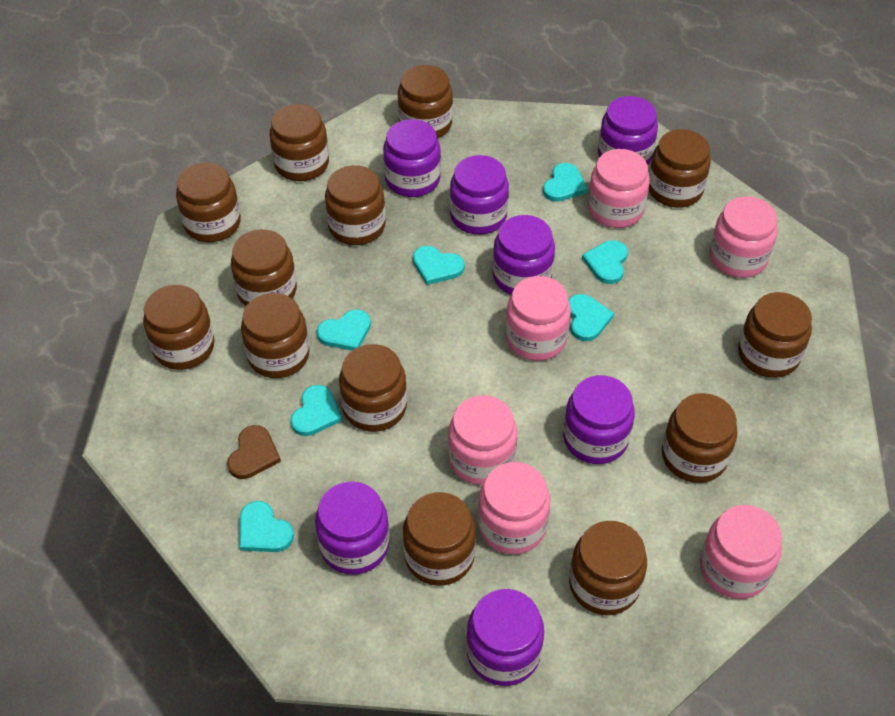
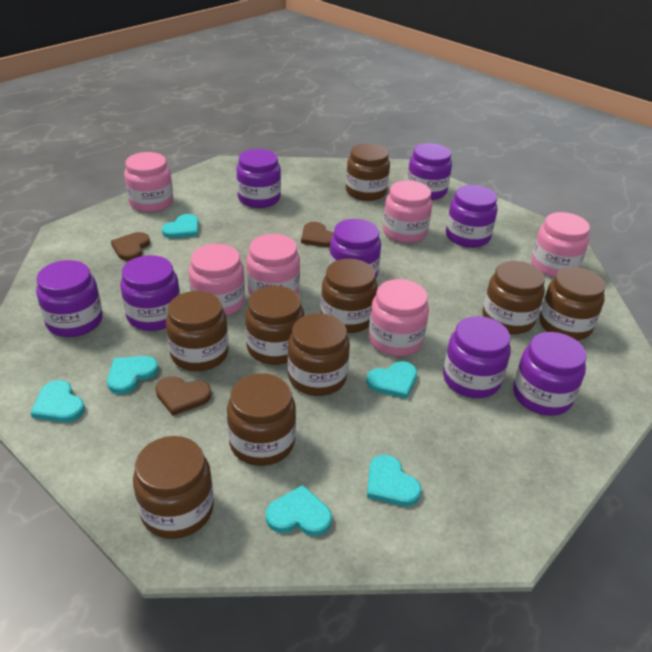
brown heart: 1 -> 3
brown jar: 13 -> 9
purple jar: 7 -> 8
turquoise heart: 7 -> 6

